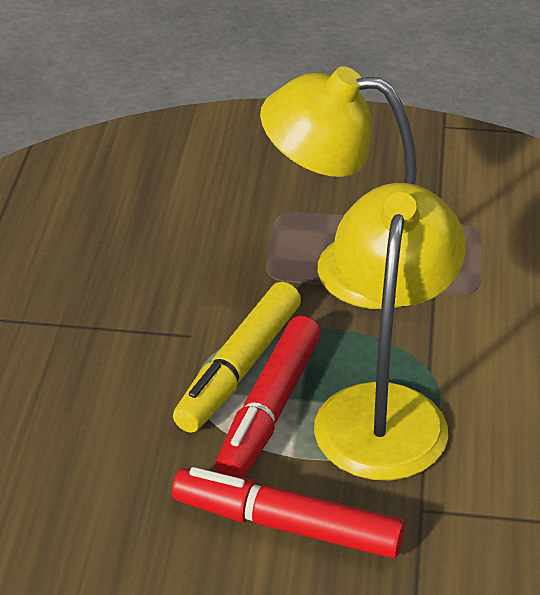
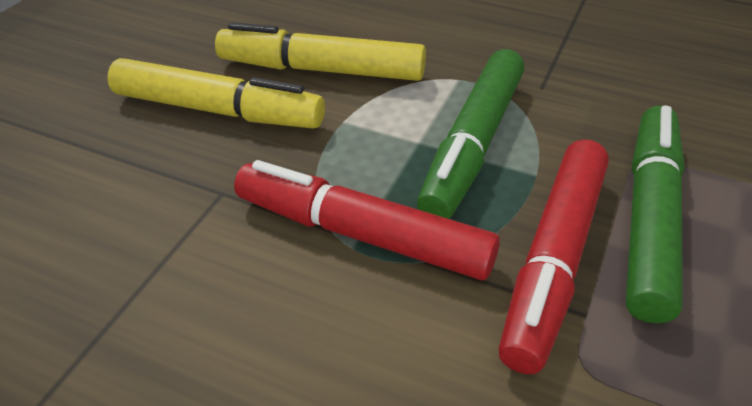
green marker: 0 -> 2
yellow lamp: 2 -> 0
yellow marker: 1 -> 2

